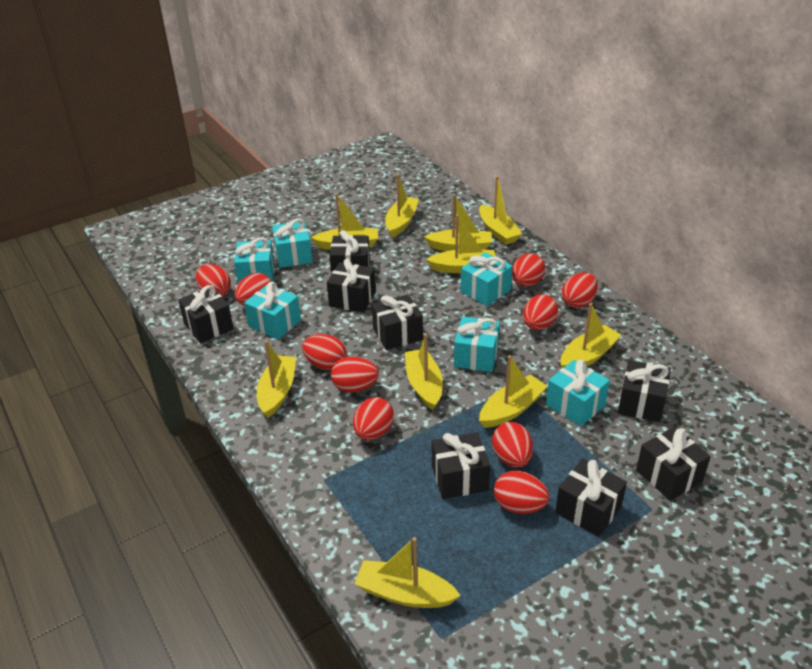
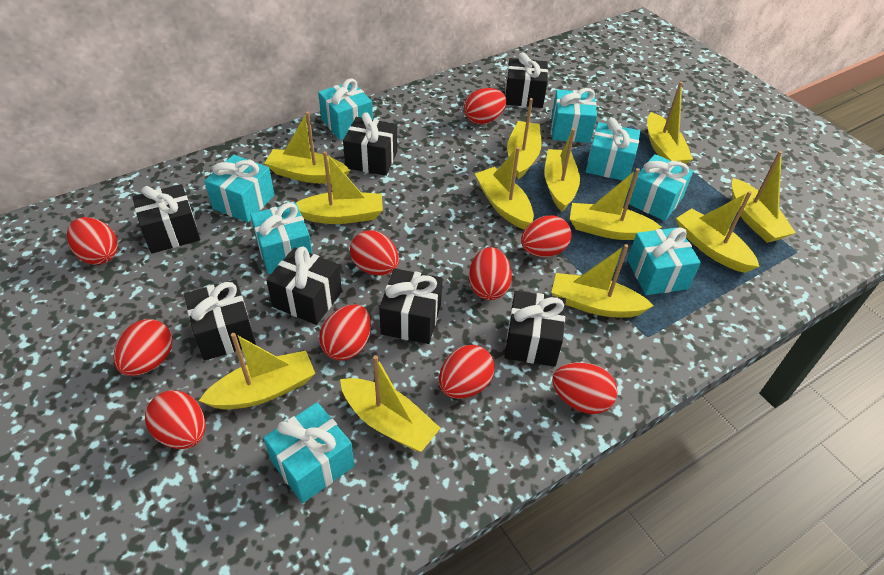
black gift: 8 -> 7
turquoise gift: 6 -> 8
yellow boat: 10 -> 12

